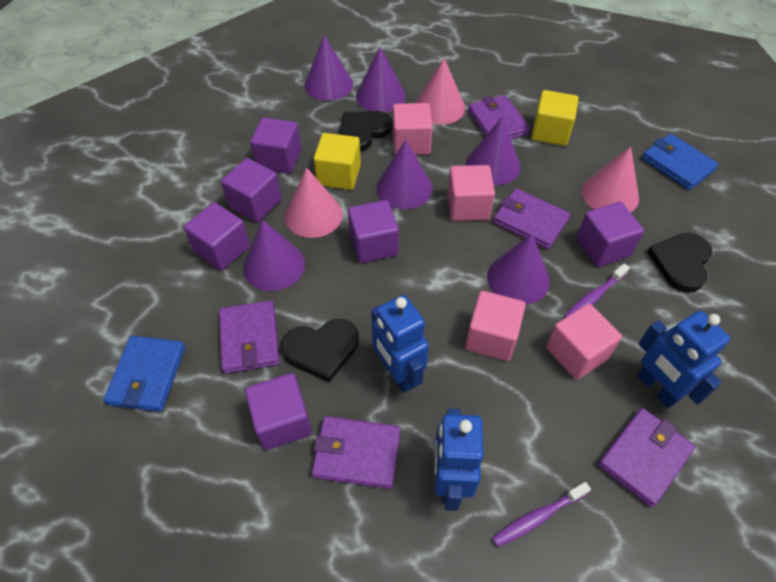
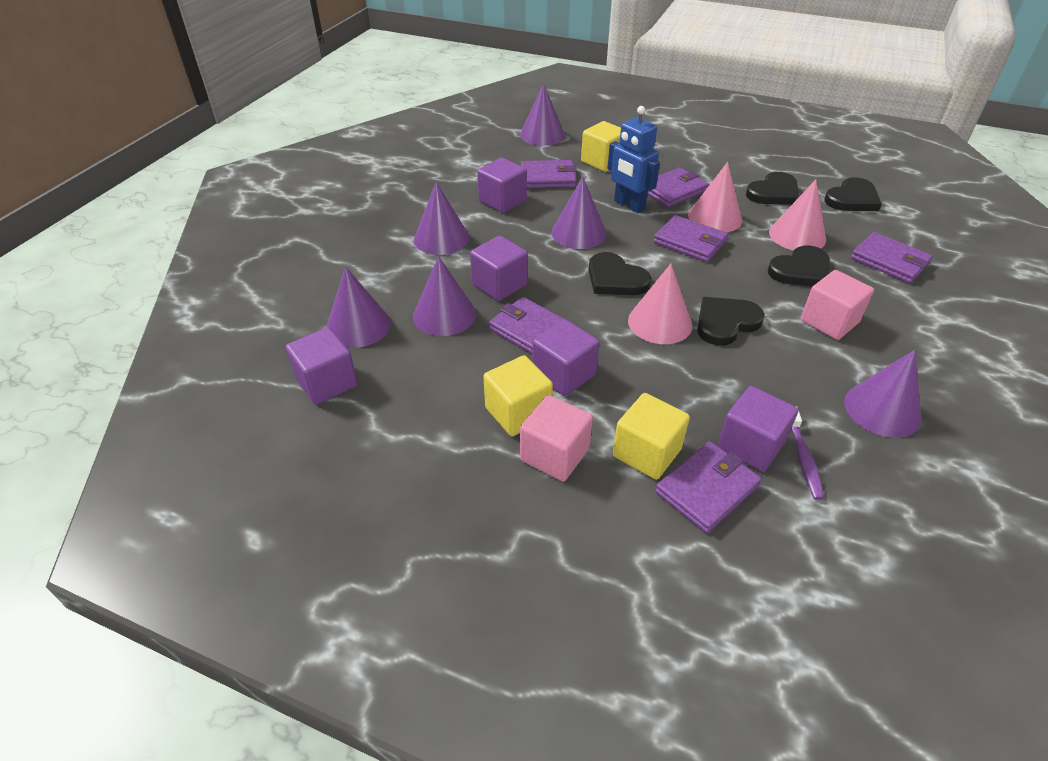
black heart: 3 -> 5
blue robot: 3 -> 1
blue wallet: 2 -> 0
pink cube: 4 -> 2
purple cube: 6 -> 5
purple toothbrush: 2 -> 1
purple wallet: 5 -> 6
yellow cube: 2 -> 3

